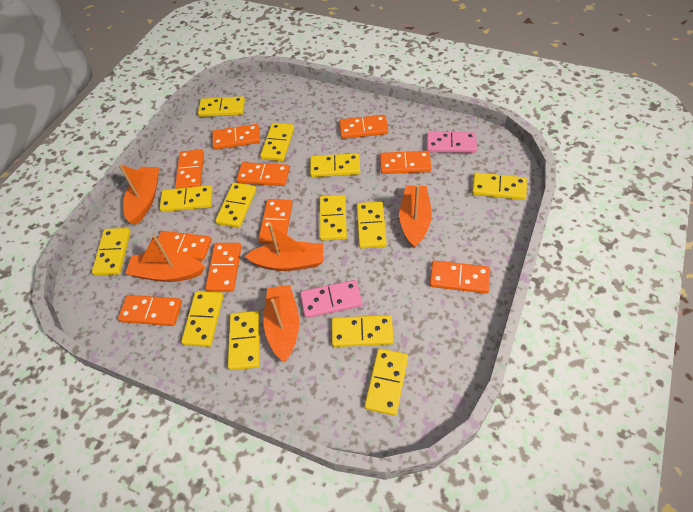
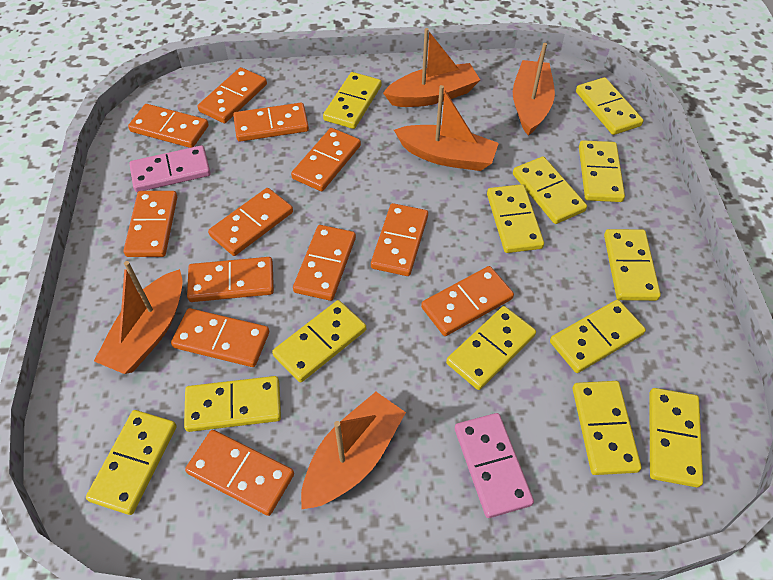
orange domino: 10 -> 12

